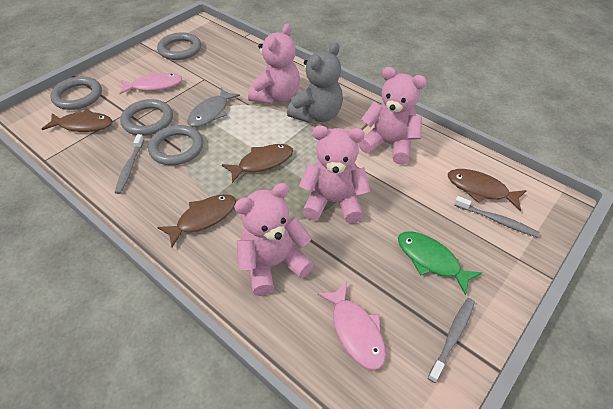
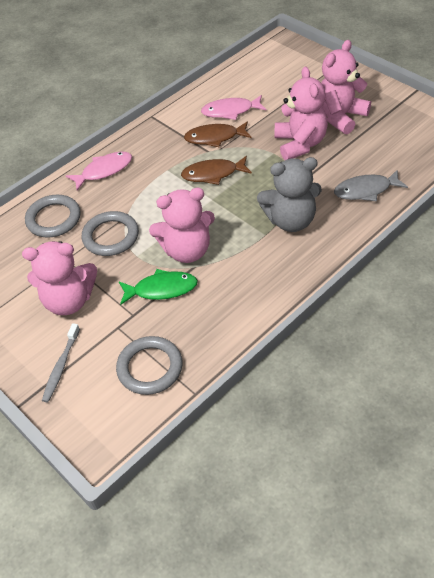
brown fish: 4 -> 2
grey ring: 4 -> 3
grey toothbrush: 3 -> 1

